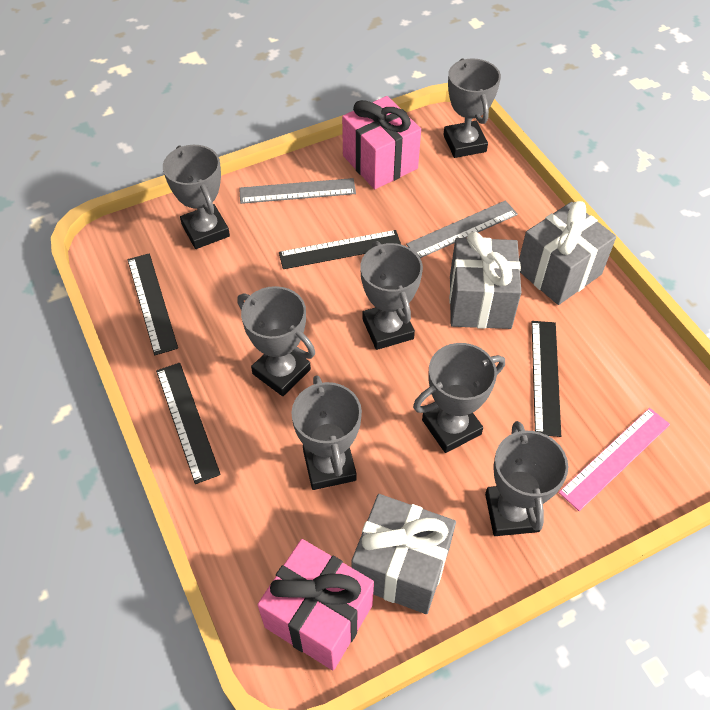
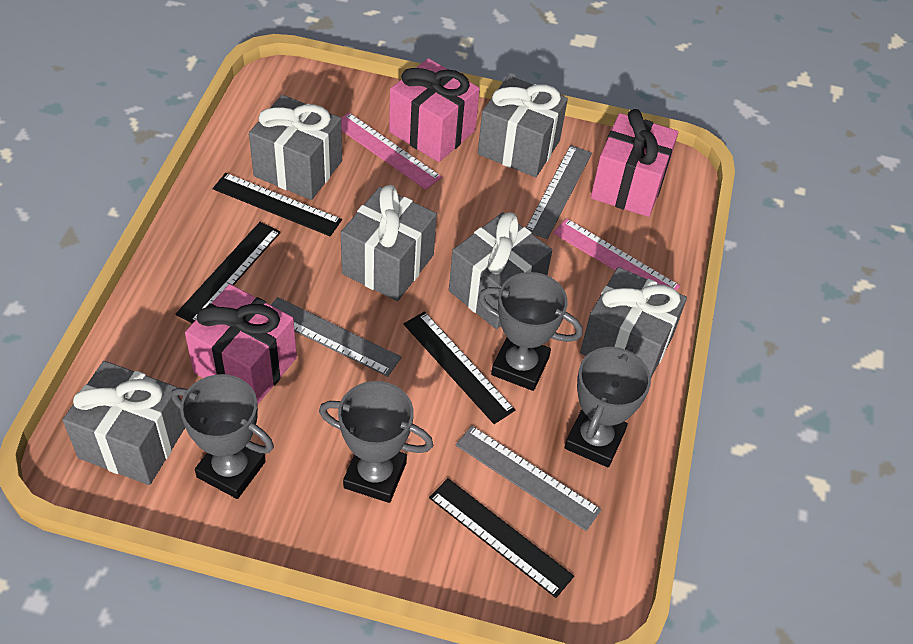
grey gift: 3 -> 6
grey ruler: 2 -> 3
grey trophy: 7 -> 4
pink gift: 2 -> 3
pink ruler: 1 -> 2

